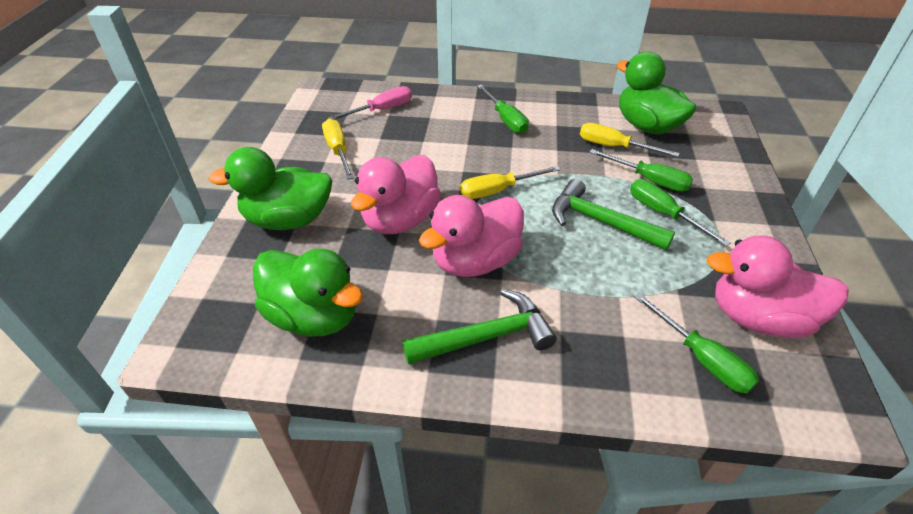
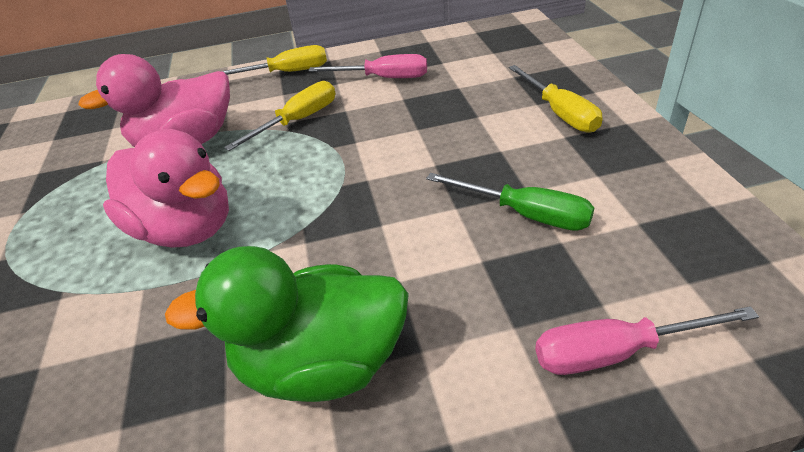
green duck: 3 -> 1
green hammer: 2 -> 0
green screwdriver: 4 -> 1
pink duck: 3 -> 2
pink screwdriver: 1 -> 2

